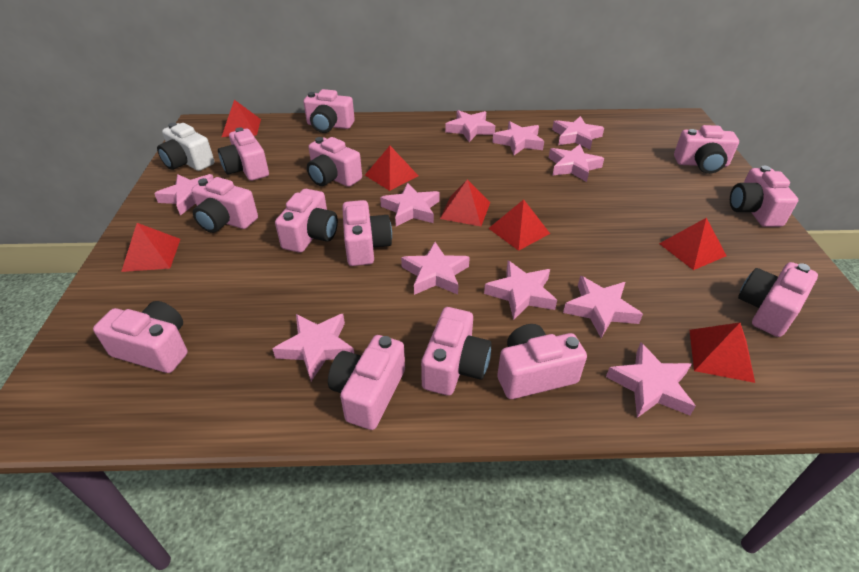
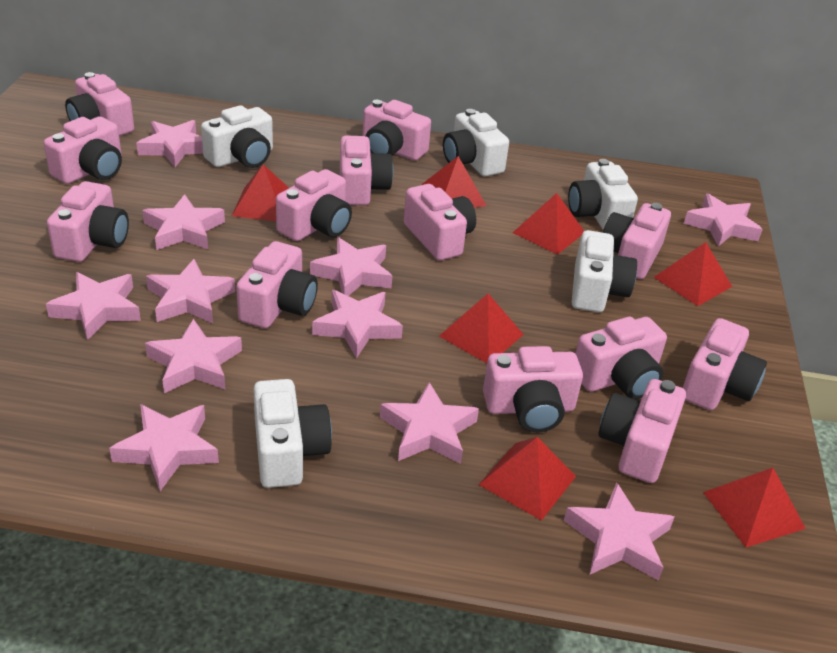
white camera: 1 -> 5

